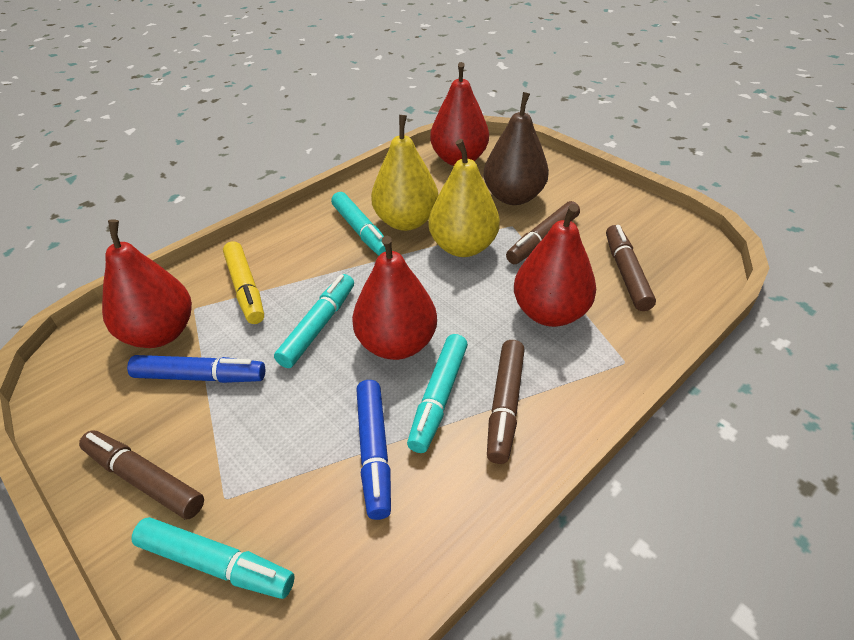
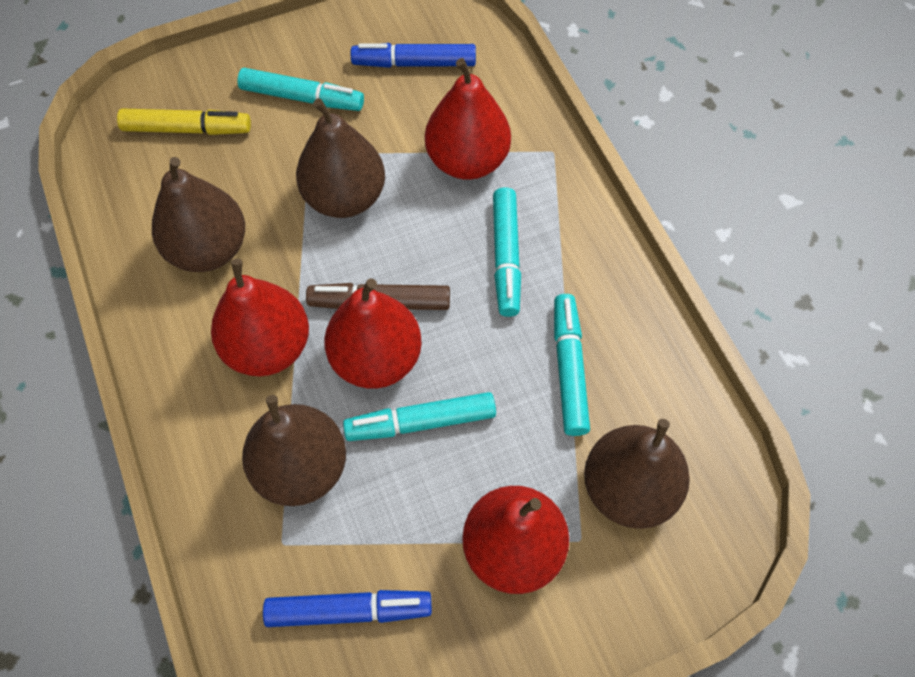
brown marker: 4 -> 1
brown pear: 1 -> 4
yellow pear: 2 -> 0

